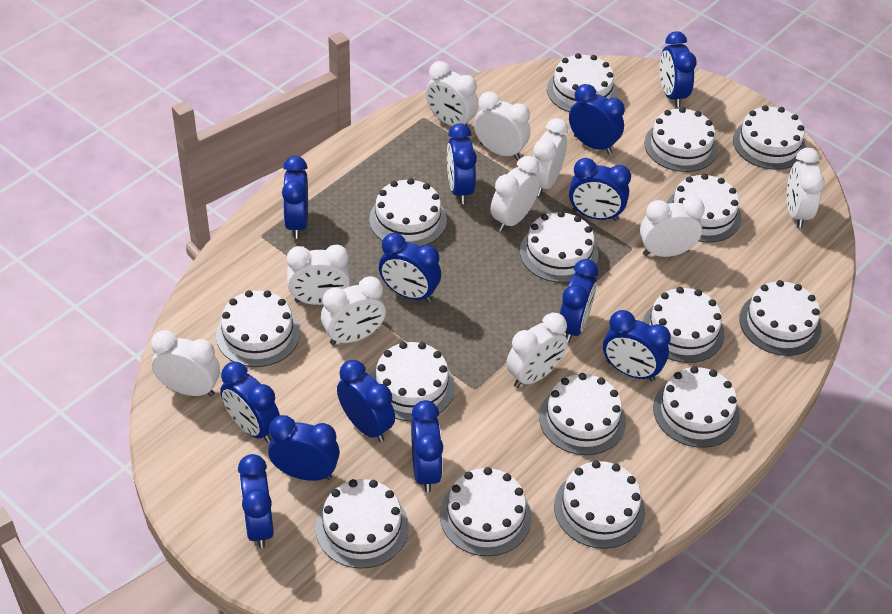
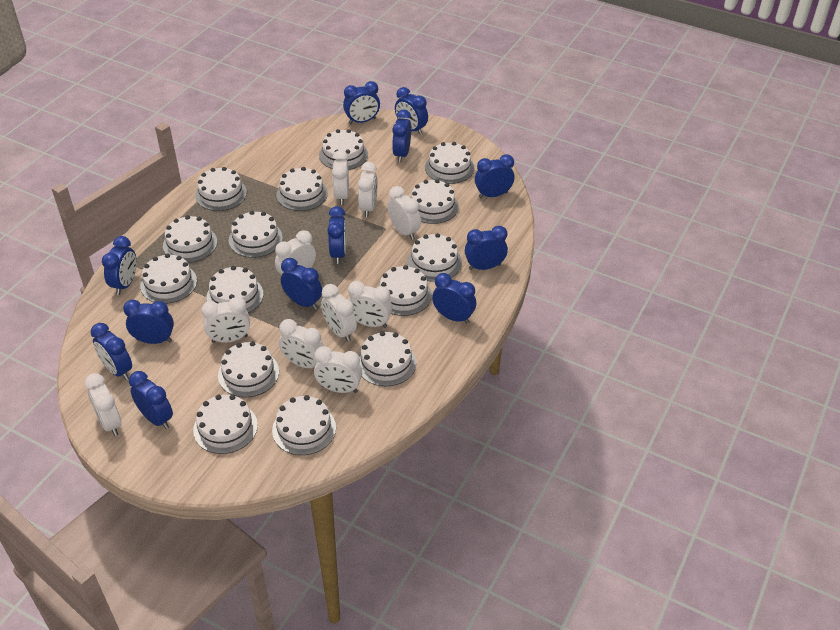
blue clock: 13 -> 12

